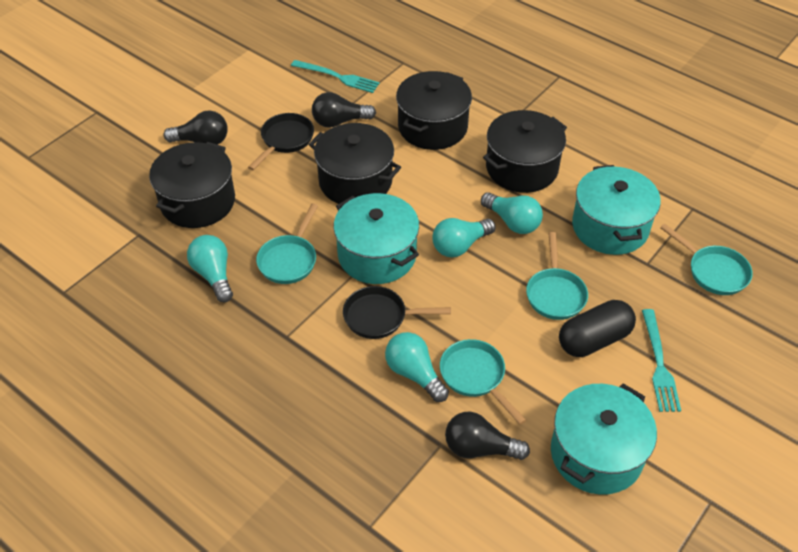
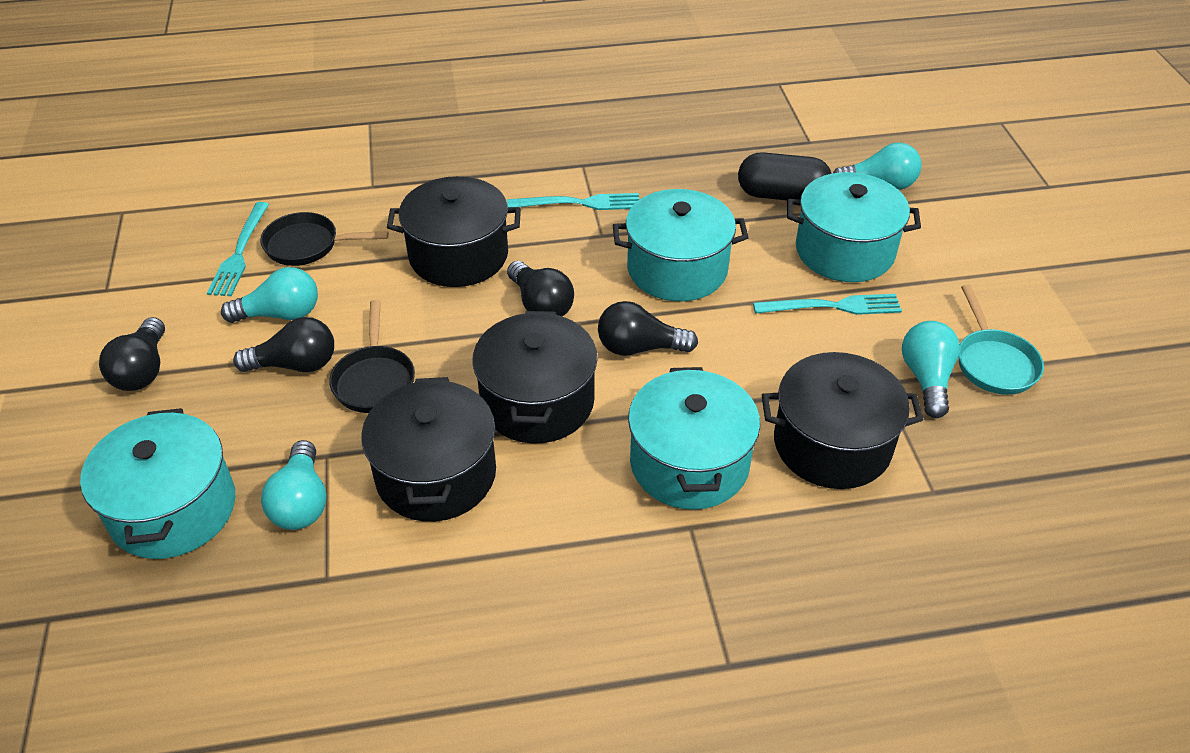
black light bulb: 3 -> 4
turquoise fork: 2 -> 3
turquoise pan: 4 -> 1
turquoise pot: 3 -> 4

